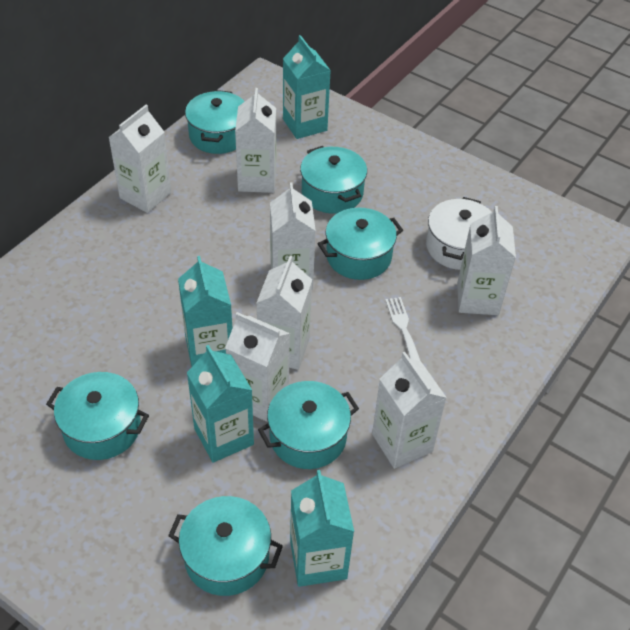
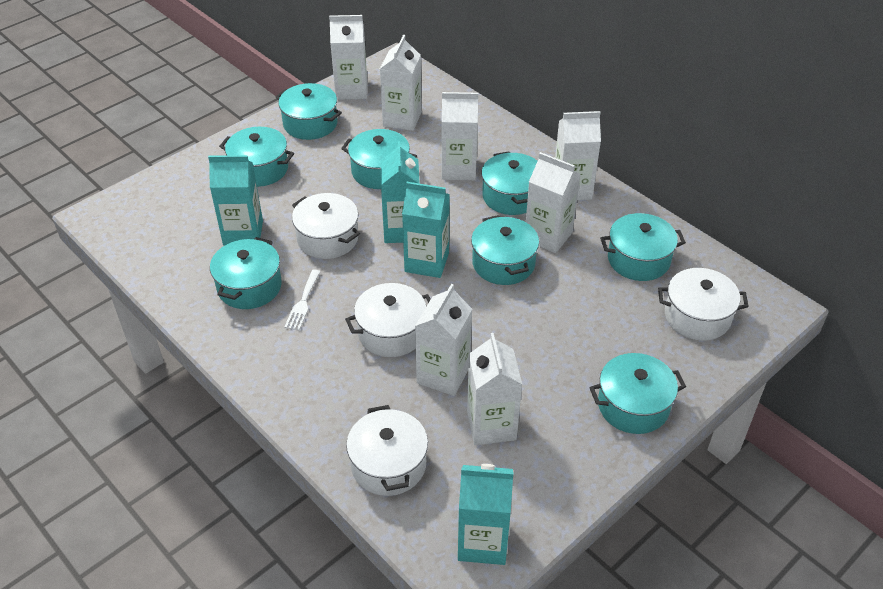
turquoise pot: 6 -> 8
white pot: 1 -> 4

